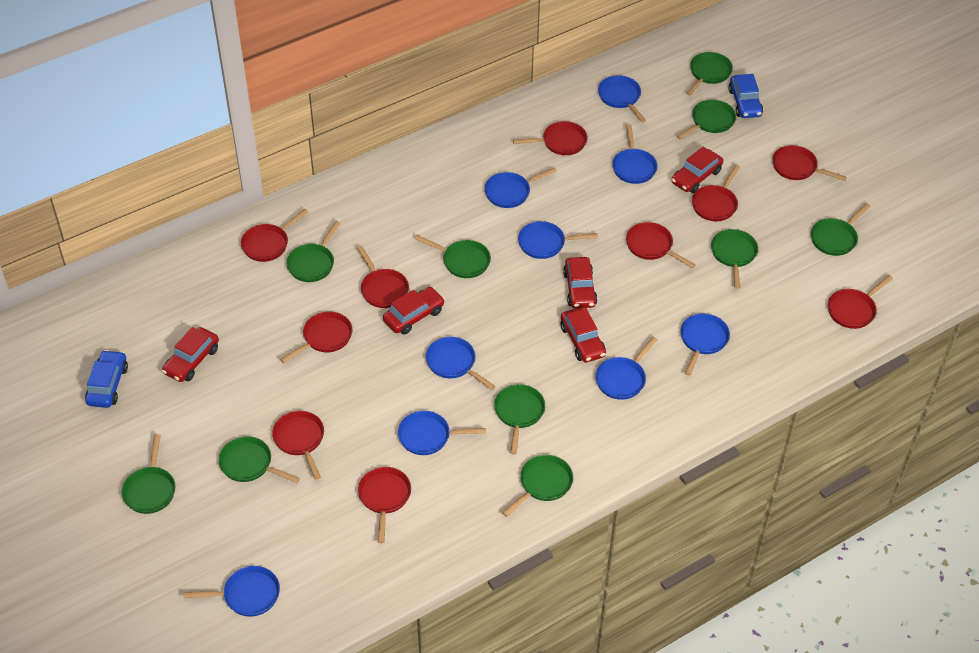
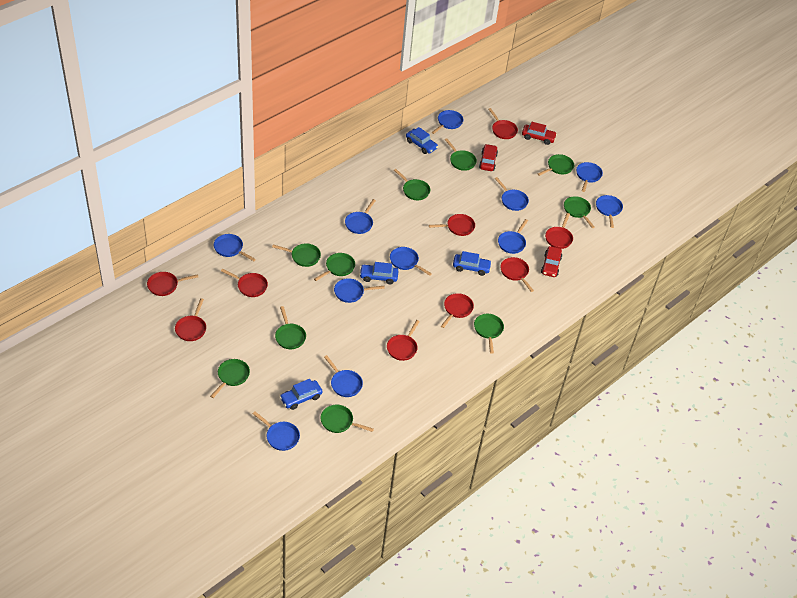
blue car: 2 -> 4
blue pan: 9 -> 11
red car: 5 -> 3
red pan: 10 -> 9

